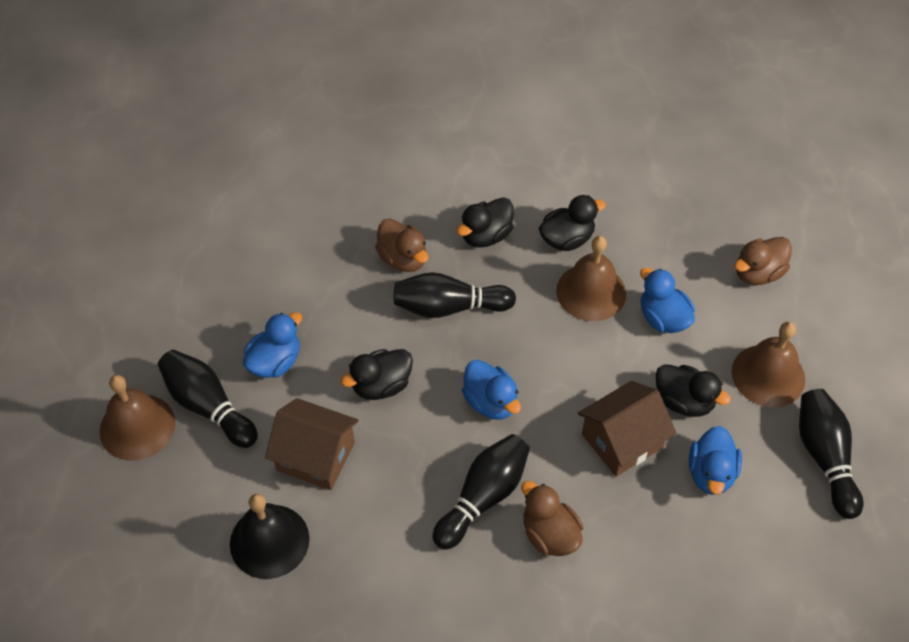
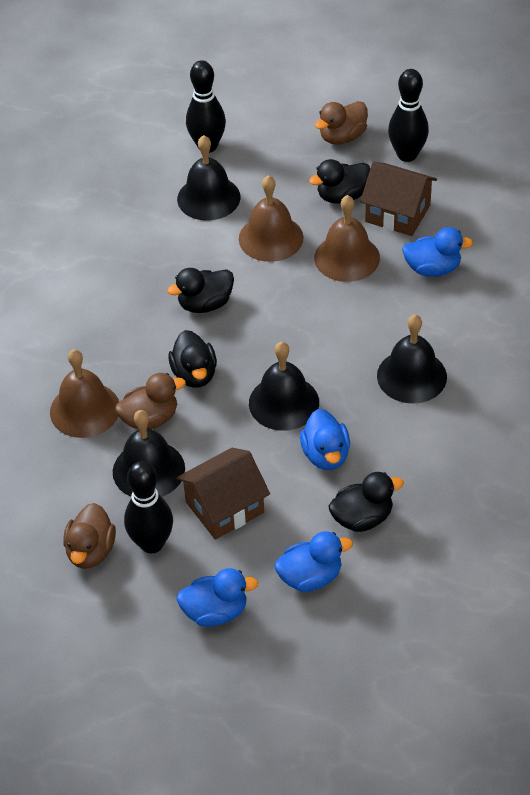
black bell: 1 -> 4
black bowling pin: 4 -> 3

